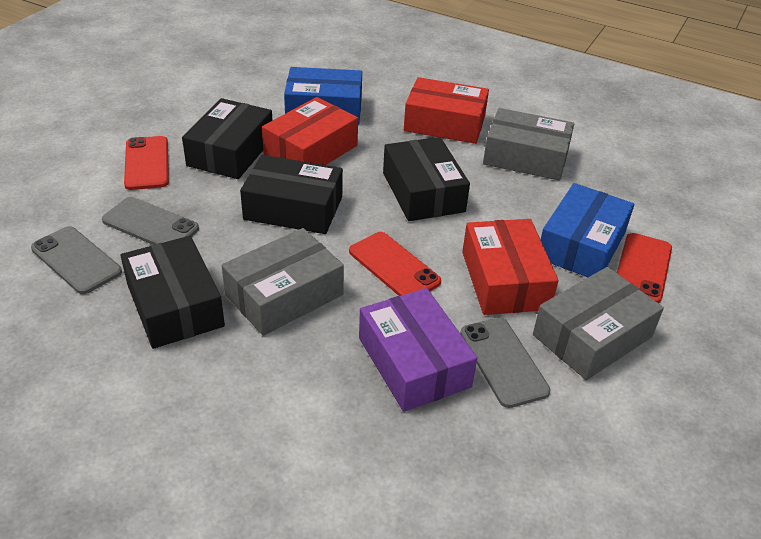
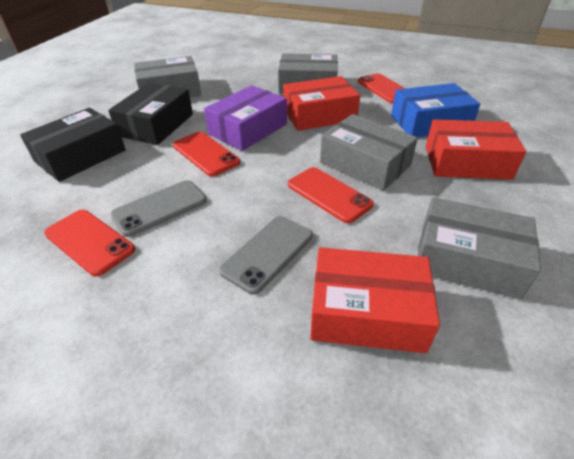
black box: 4 -> 2
blue box: 2 -> 1
grey box: 3 -> 4
grey phone: 3 -> 2
red phone: 3 -> 4

